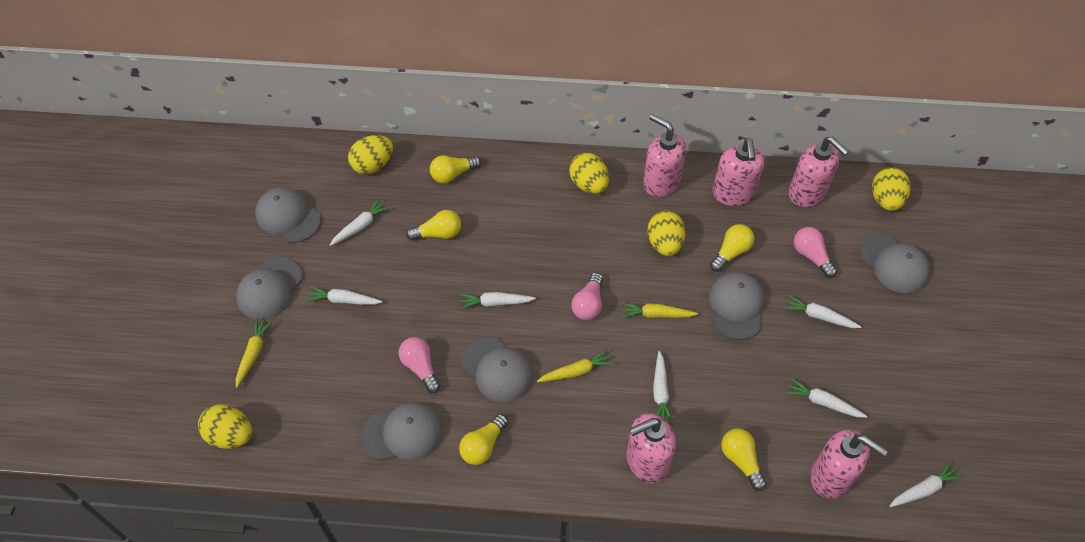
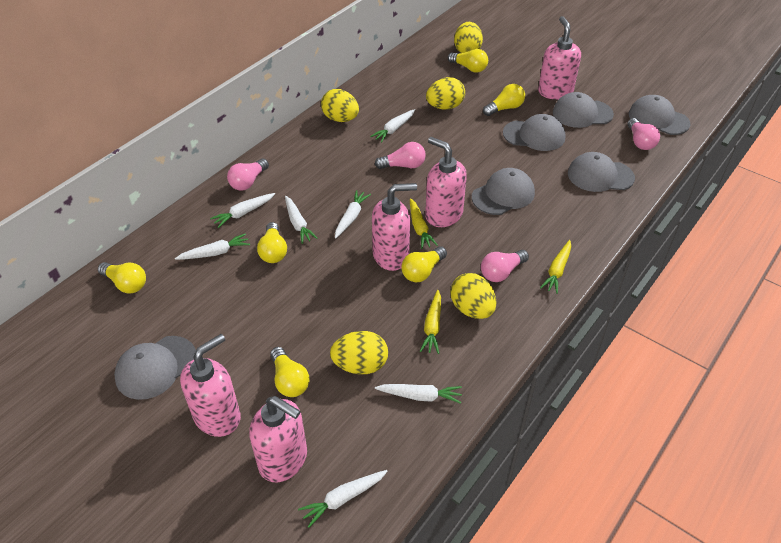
pink light bulb: 3 -> 4
yellow light bulb: 5 -> 6

